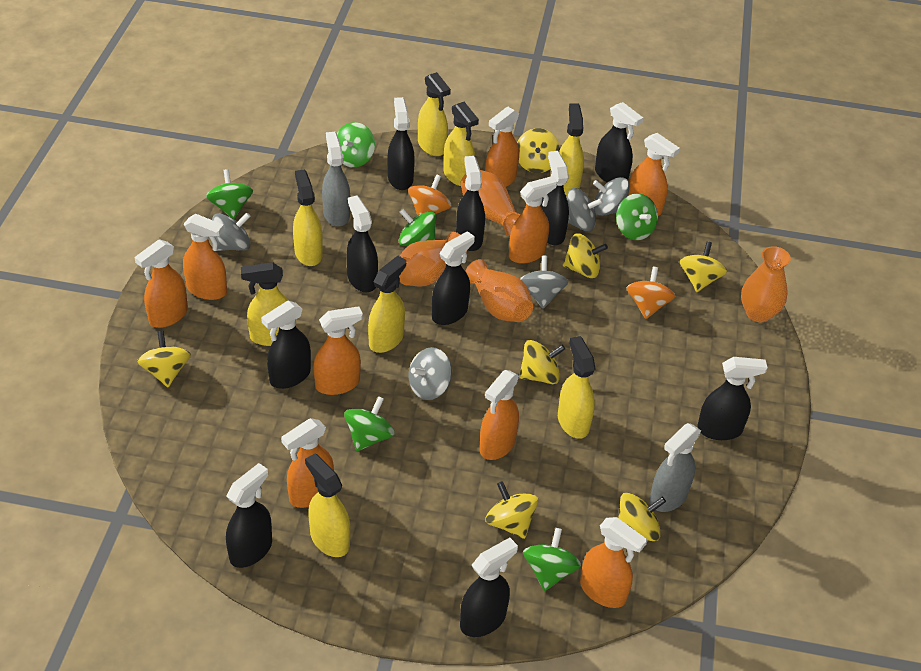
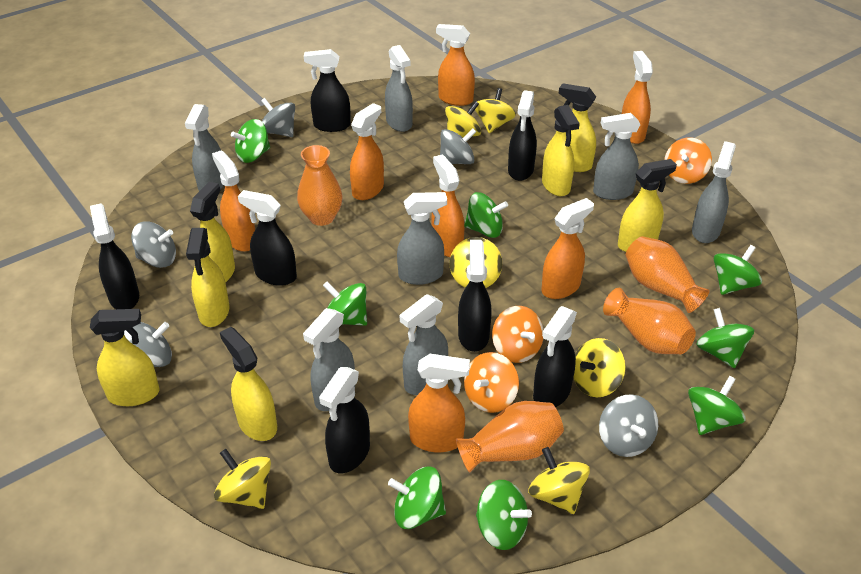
black spray bottle: 10 -> 7
green spinning top: 6 -> 8
grey spray bottle: 2 -> 7
orange spinning top: 2 -> 3
orange spray bottle: 9 -> 7
yellow spinning top: 7 -> 6
yellow spray bottle: 8 -> 7

